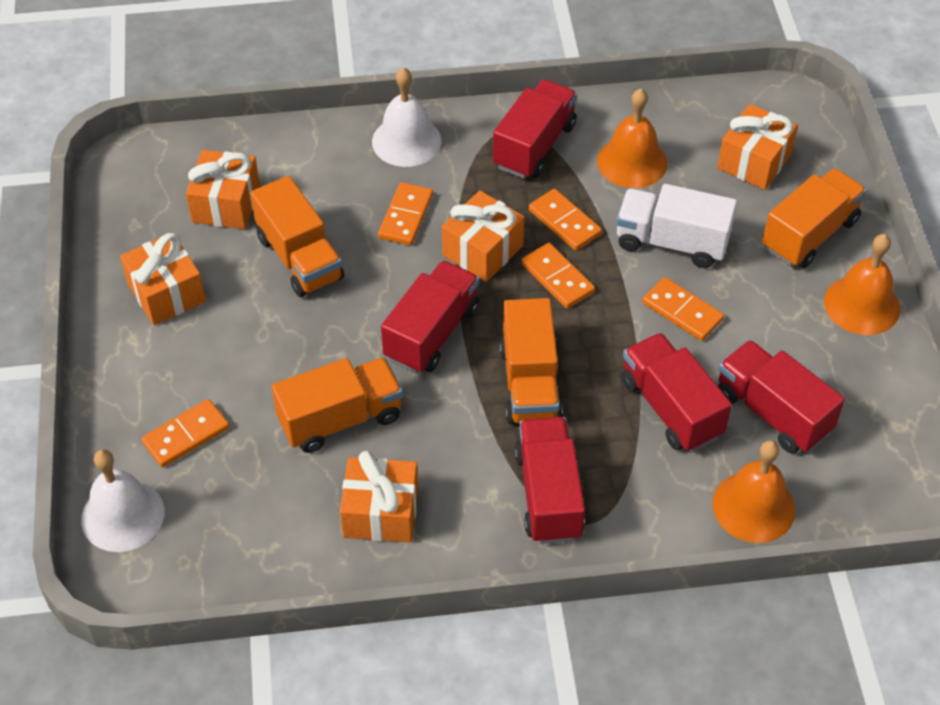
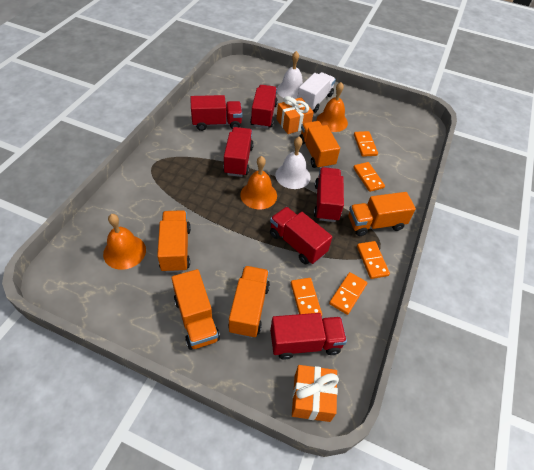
orange gift: 5 -> 2
orange truck: 4 -> 5
red truck: 5 -> 6

